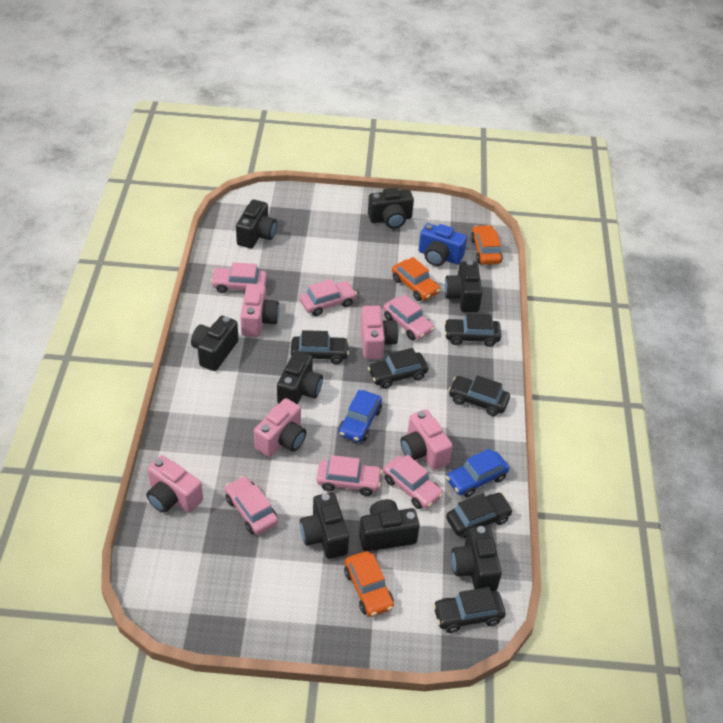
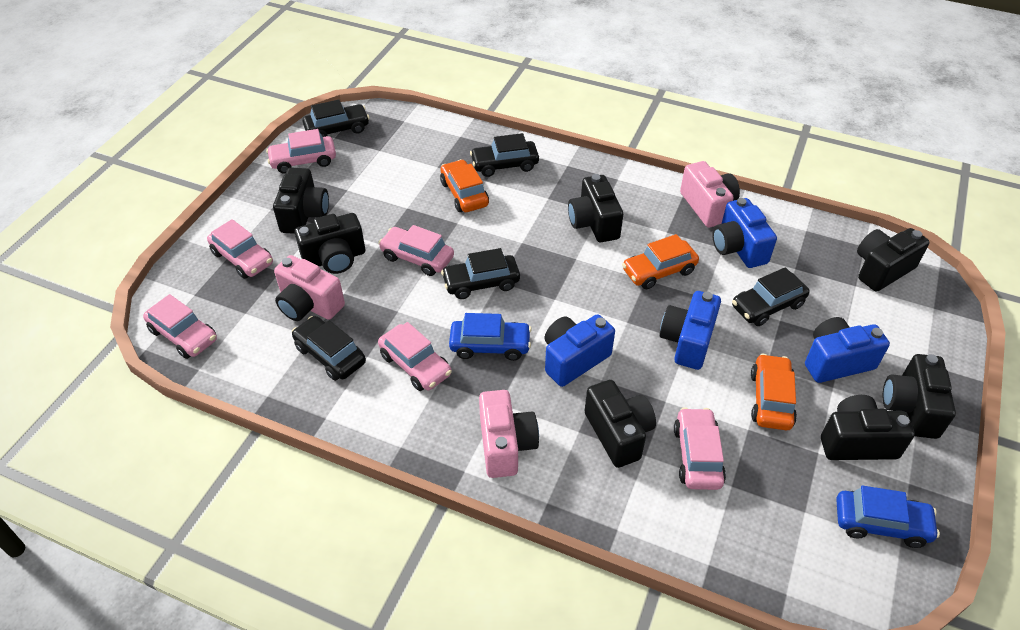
black camera: 8 -> 7
black car: 6 -> 5
blue camera: 1 -> 4
pink camera: 5 -> 3

